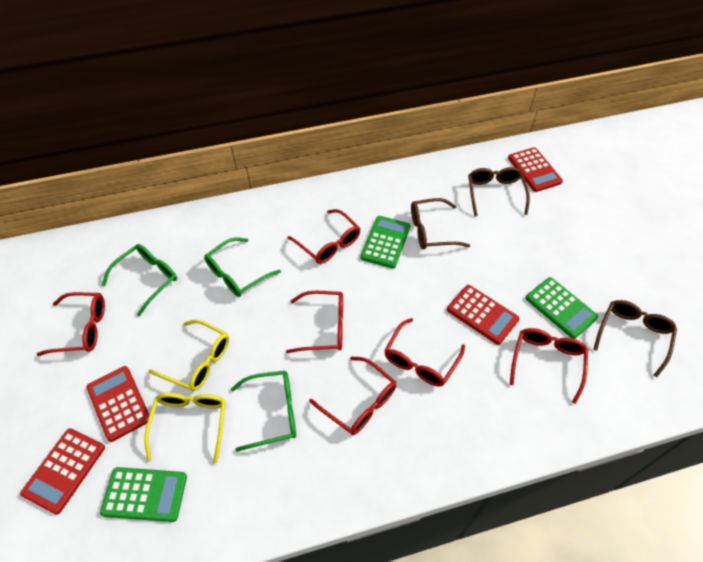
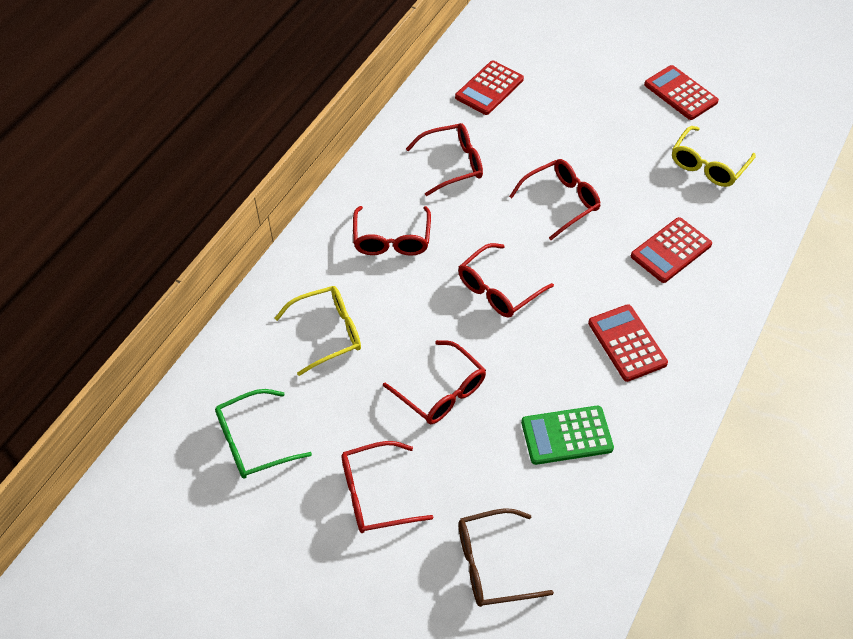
brown glasses: 3 -> 1
green calculator: 3 -> 1
green glasses: 3 -> 1

